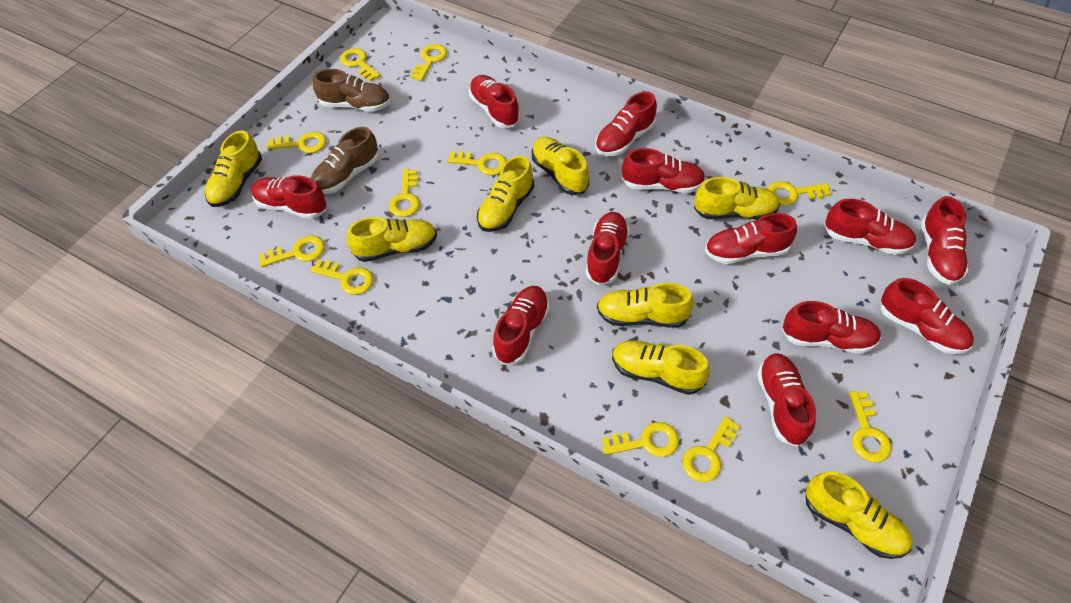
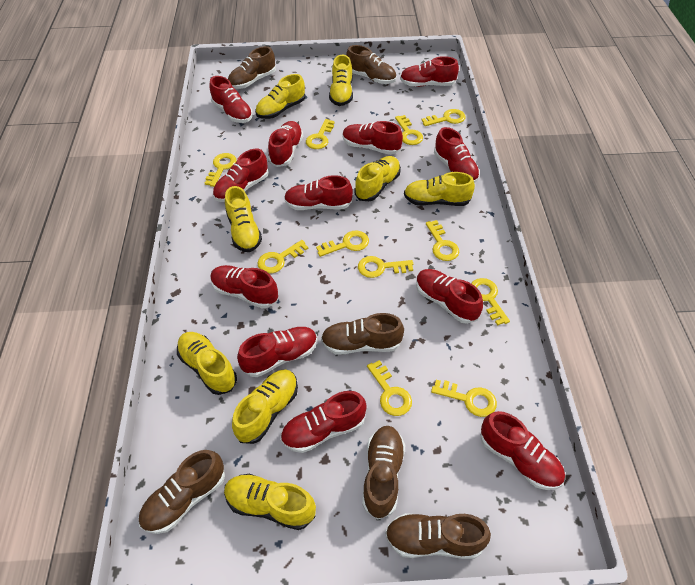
brown shoe: 2 -> 6

